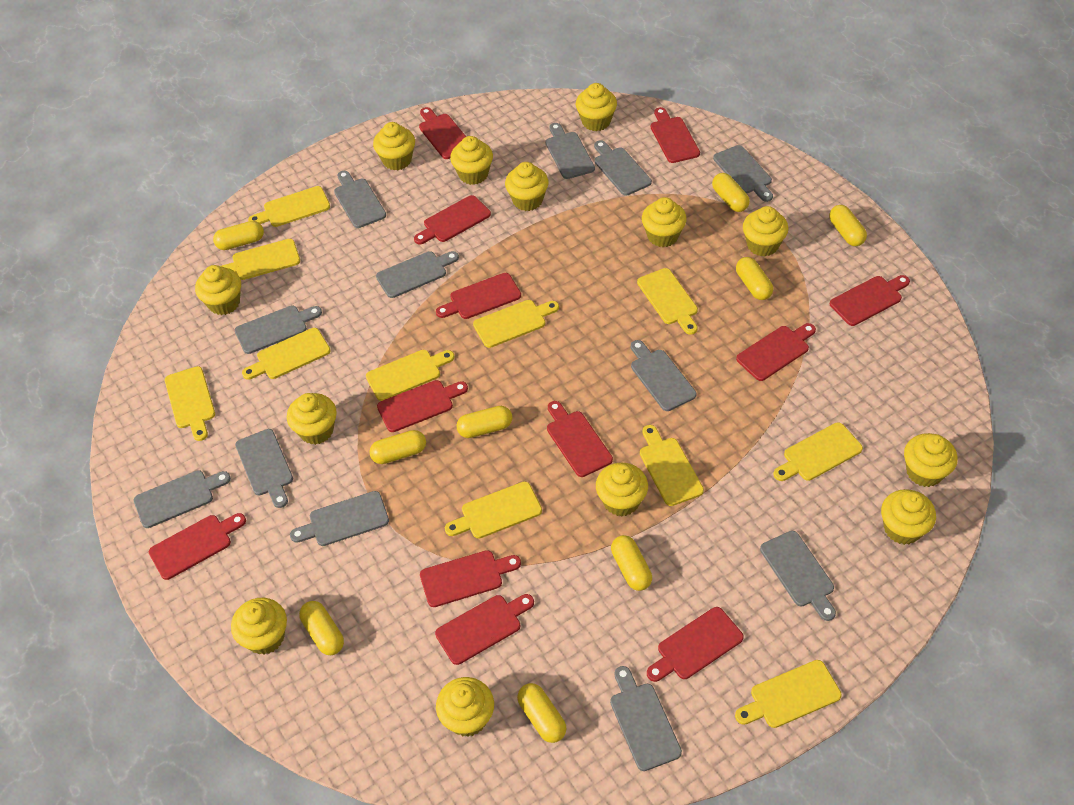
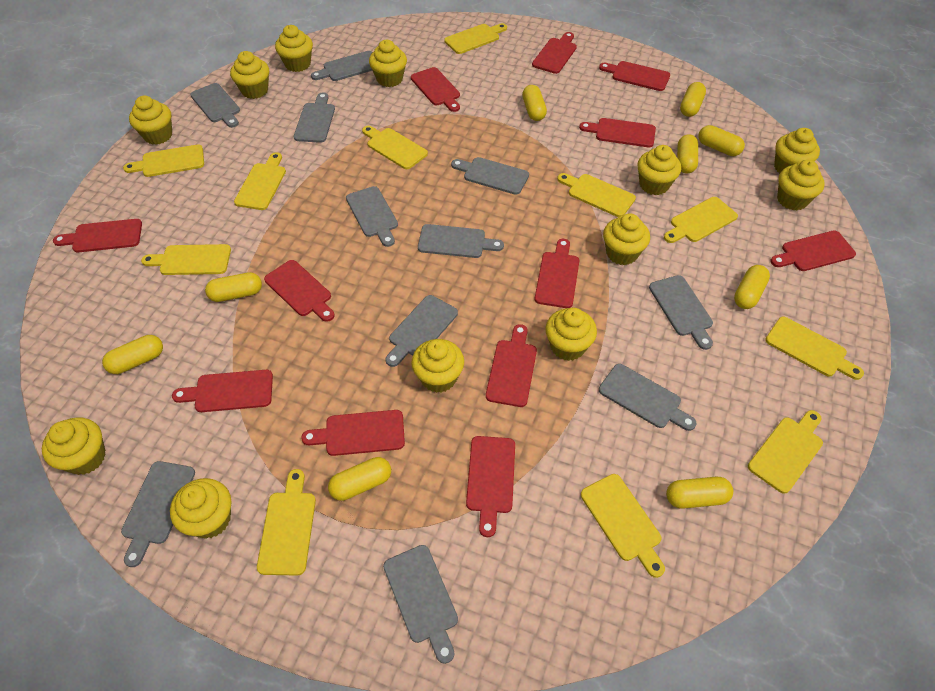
grey cutting board: 12 -> 11
yellow cupcake: 13 -> 12

